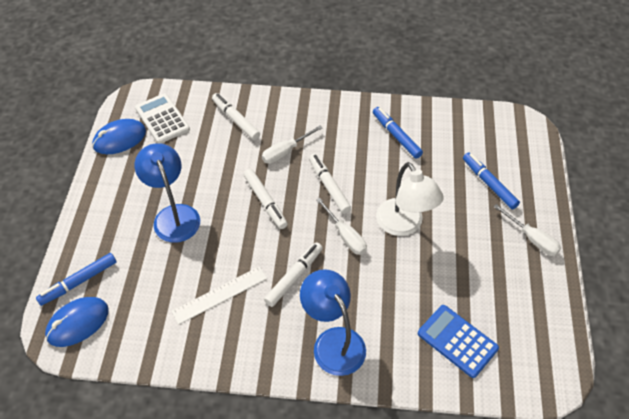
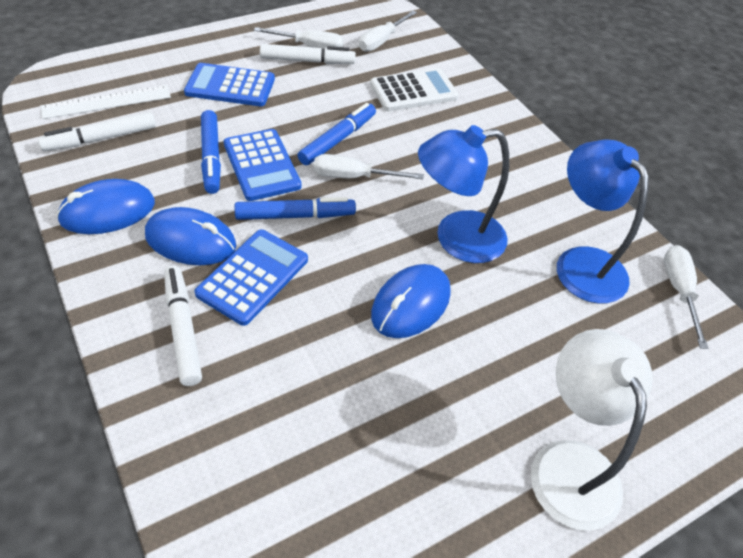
blue calculator: 1 -> 3
blue mouse: 2 -> 3
white marker: 4 -> 3
white screwdriver: 3 -> 4

